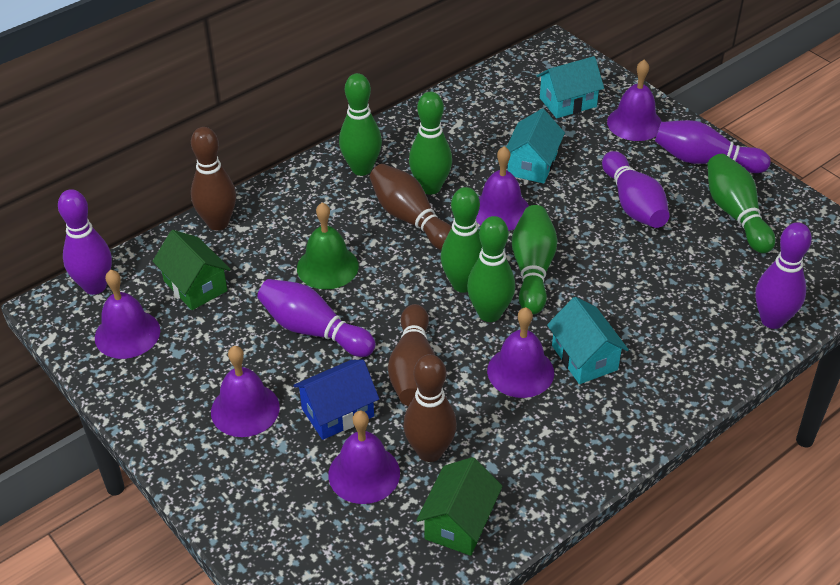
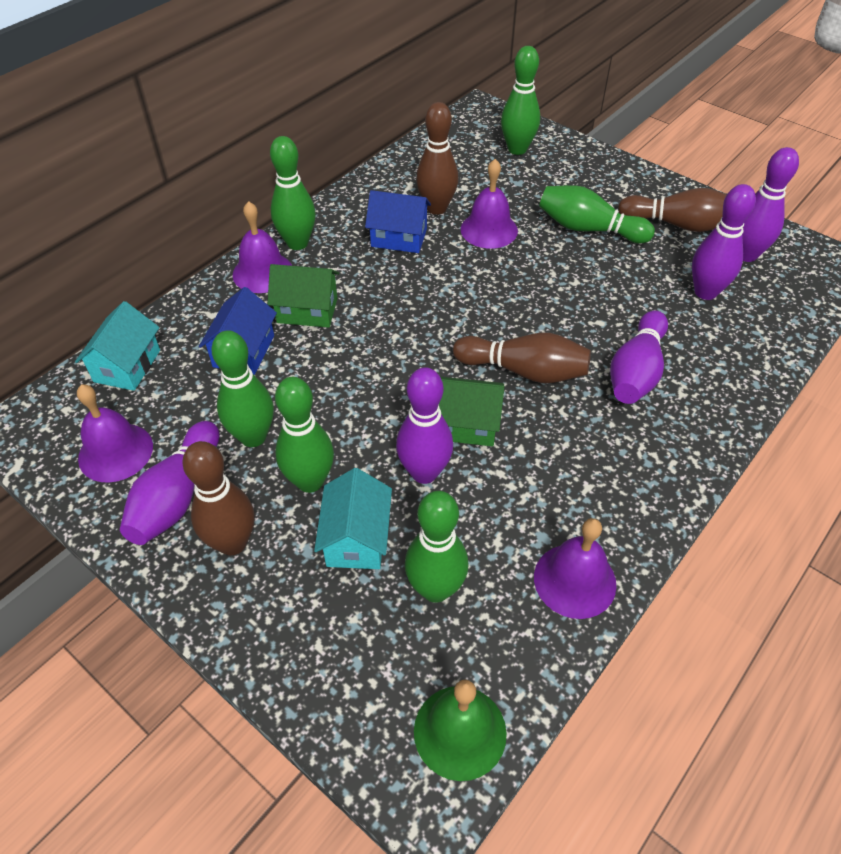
blue house: 1 -> 2
purple bell: 6 -> 4
turquoise house: 3 -> 2

